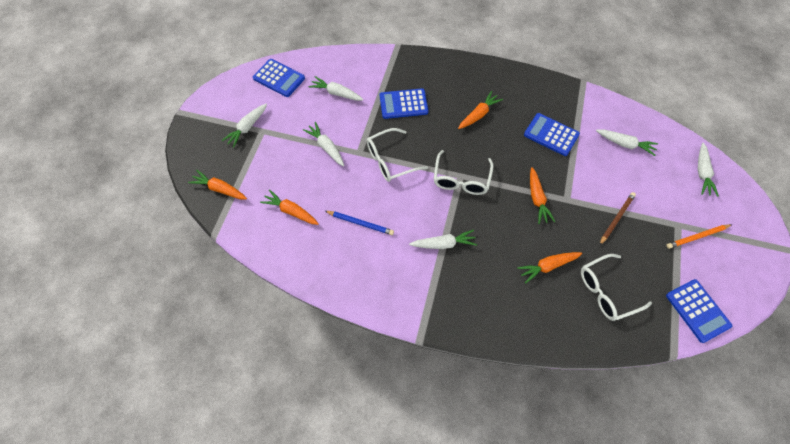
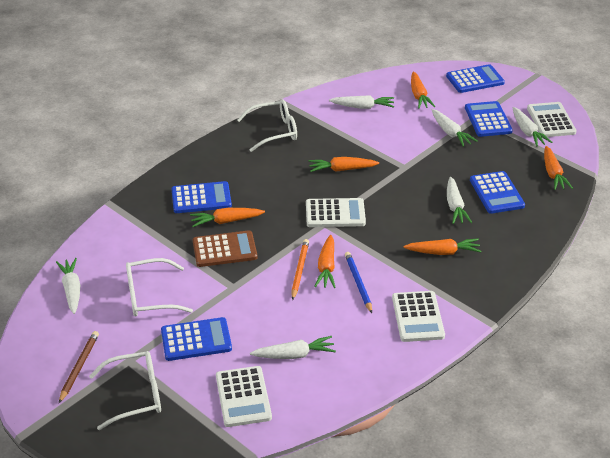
blue calculator: 4 -> 5
brown calculator: 0 -> 1
orange carrot: 5 -> 6
white calculator: 0 -> 4

